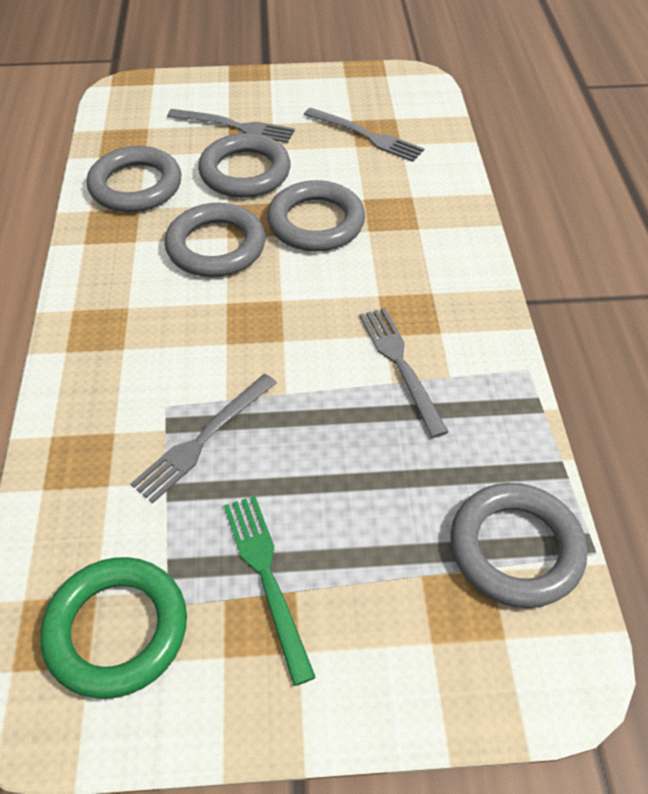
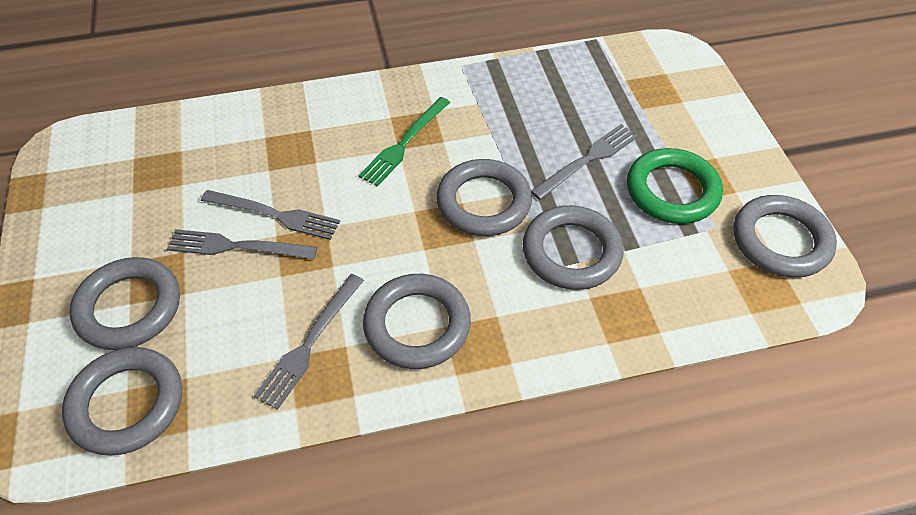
grey ring: 5 -> 6

